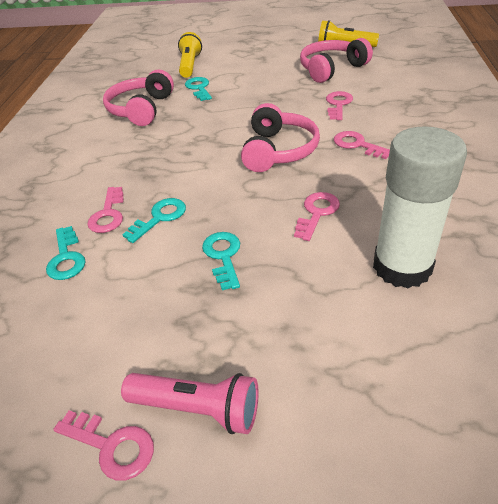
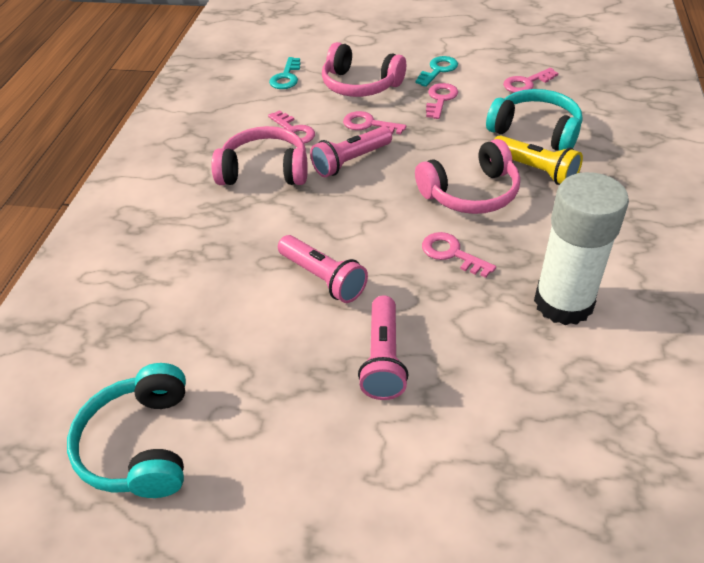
pink flashlight: 1 -> 3
turquoise headphones: 0 -> 2
turquoise key: 4 -> 2
yellow flashlight: 2 -> 1

